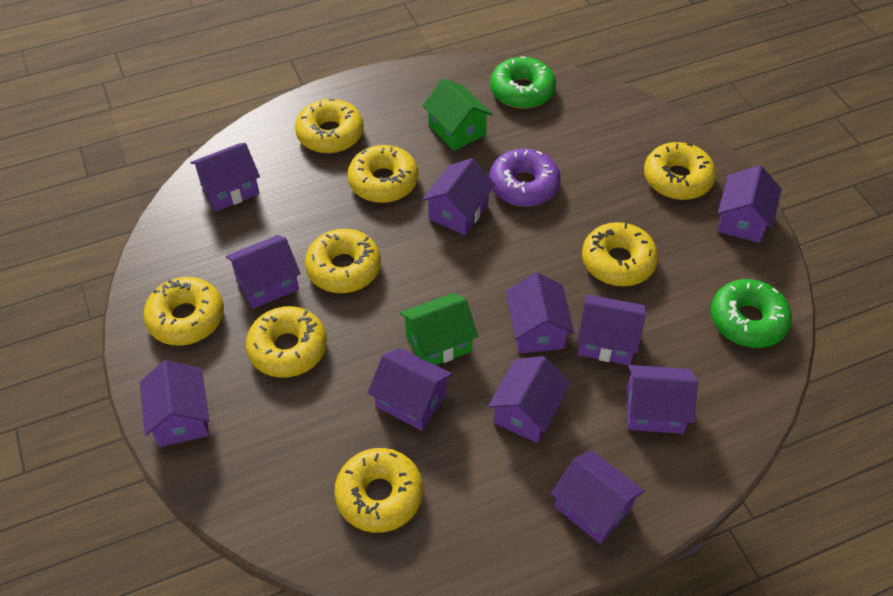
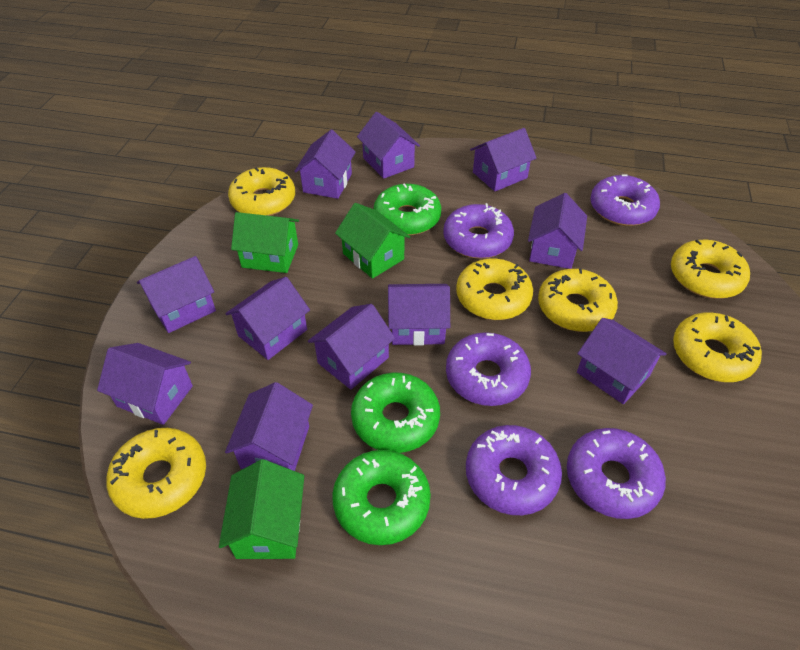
green donut: 2 -> 3
green house: 2 -> 3
purple donut: 1 -> 5
yellow donut: 8 -> 6

